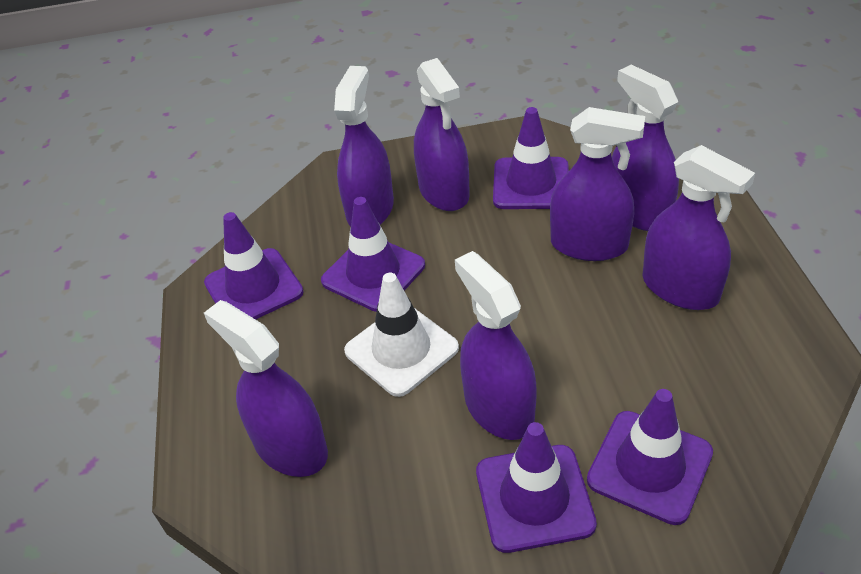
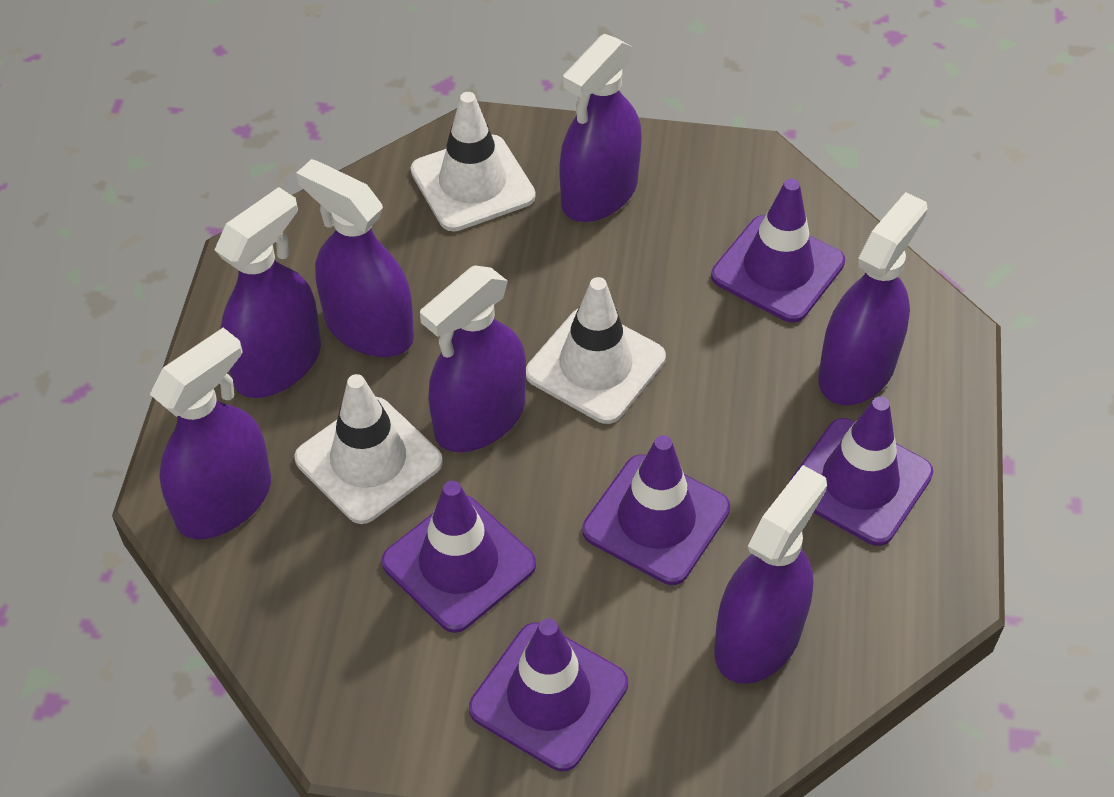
white traffic cone: 1 -> 3

